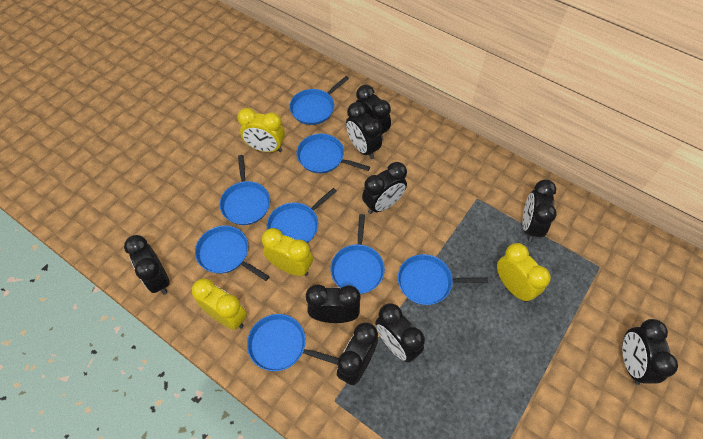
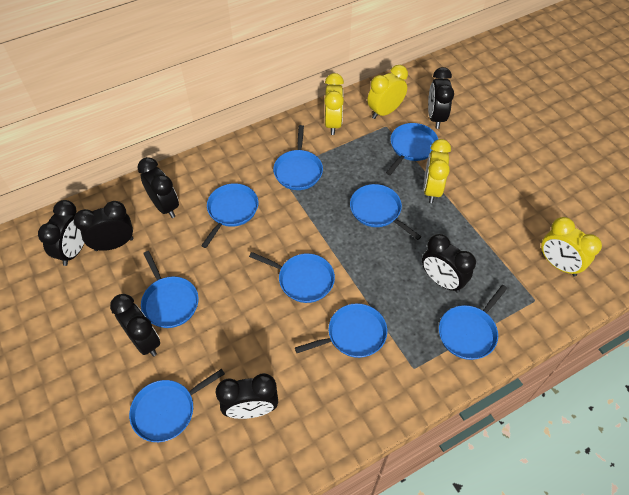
black clock: 9 -> 7
blue pan: 8 -> 9

